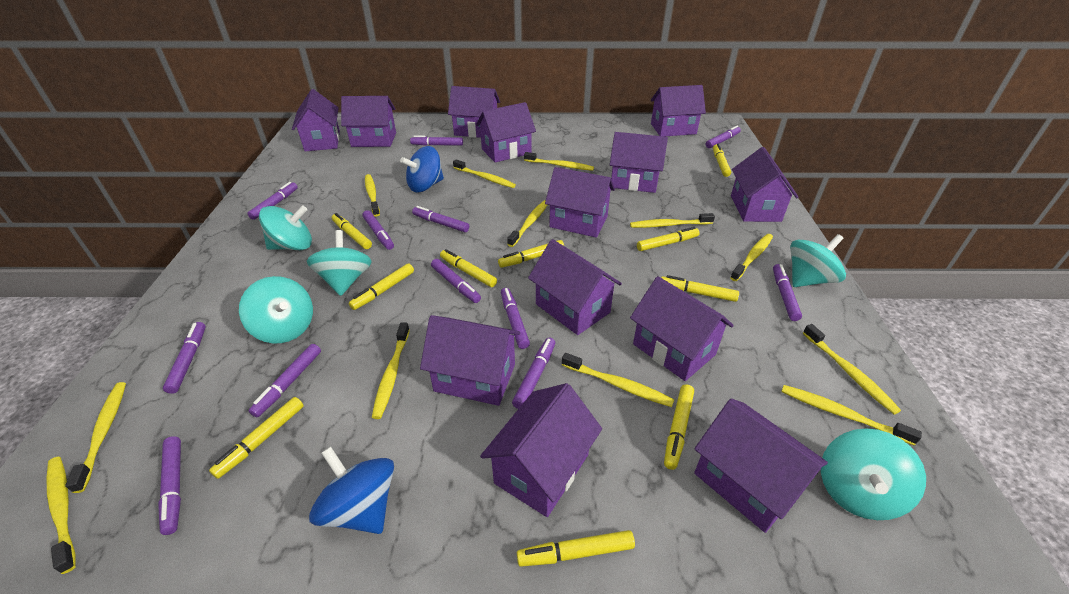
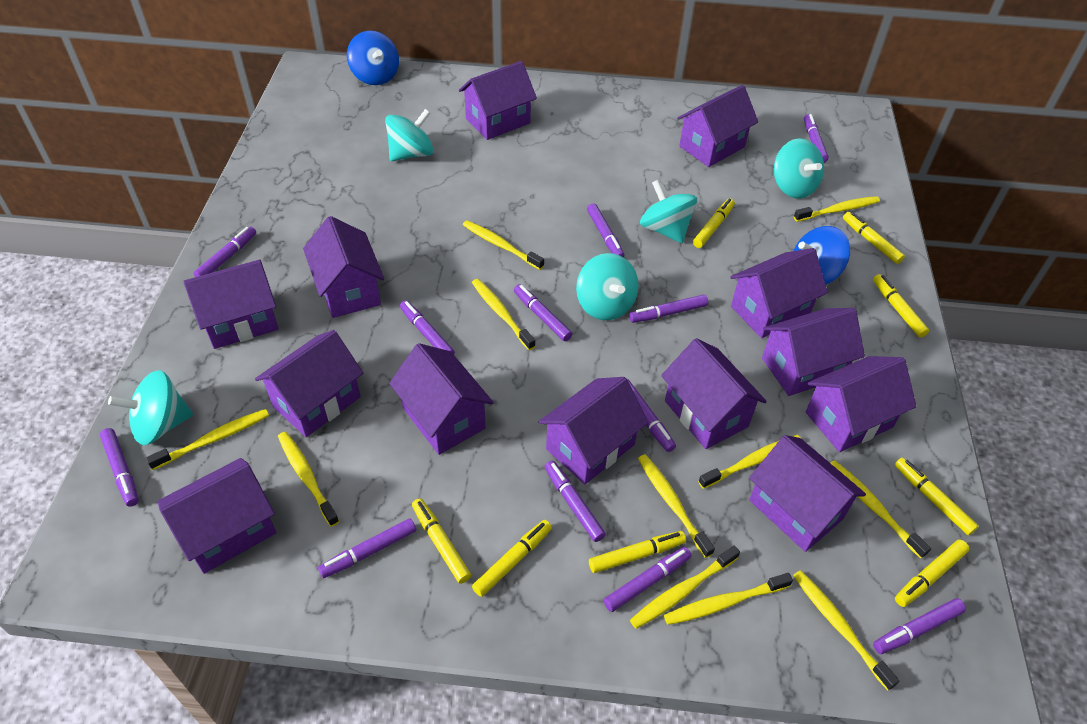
yellow marker: 10 -> 8
yellow toothbrush: 12 -> 11

